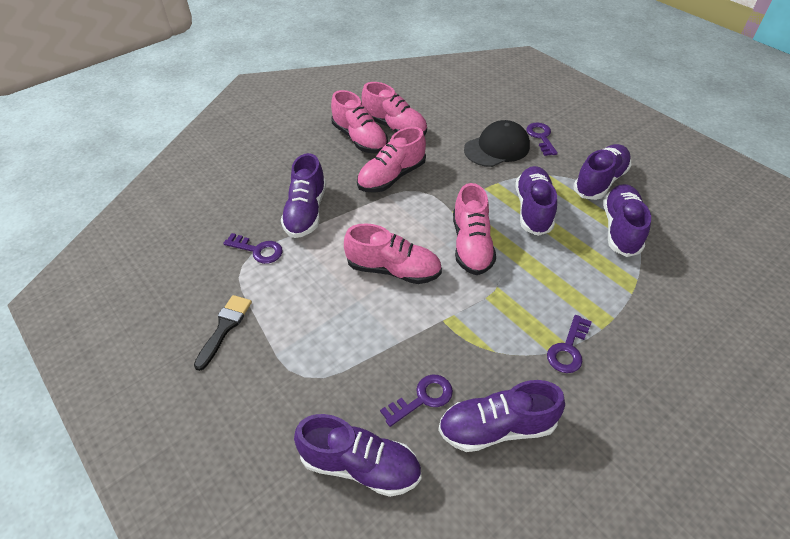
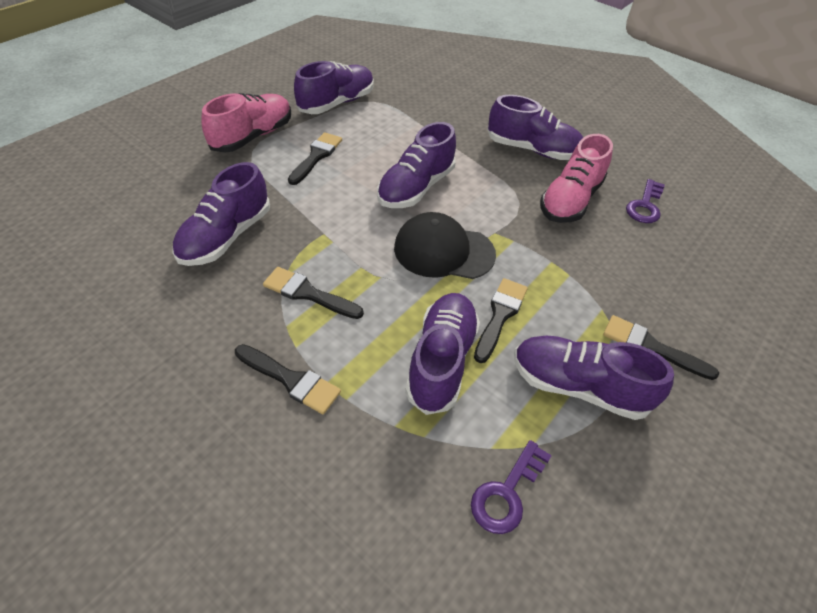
black brush: 1 -> 5
pink shoe: 5 -> 2
purple key: 4 -> 2

